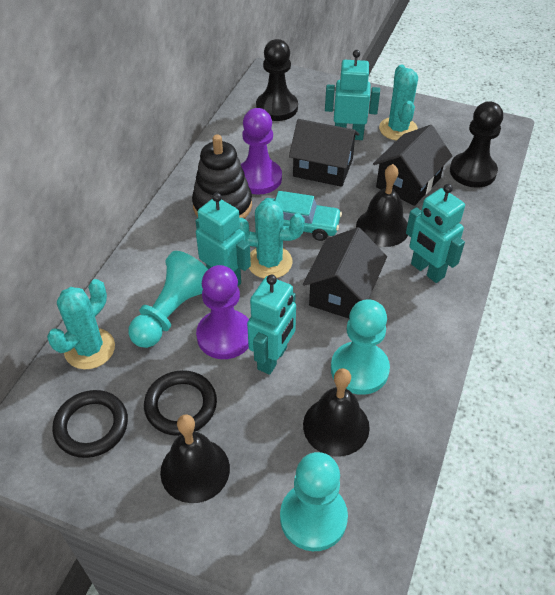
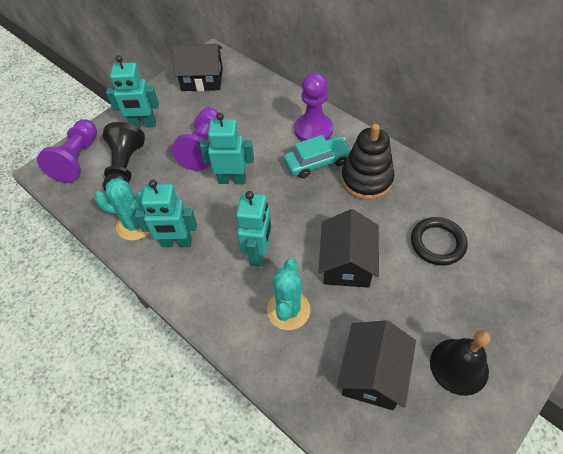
black bell: 3 -> 1
black pawn: 2 -> 1
black ring: 2 -> 1
purple pawn: 2 -> 3
turquoise cactus: 3 -> 2
turquoise pawn: 3 -> 0

